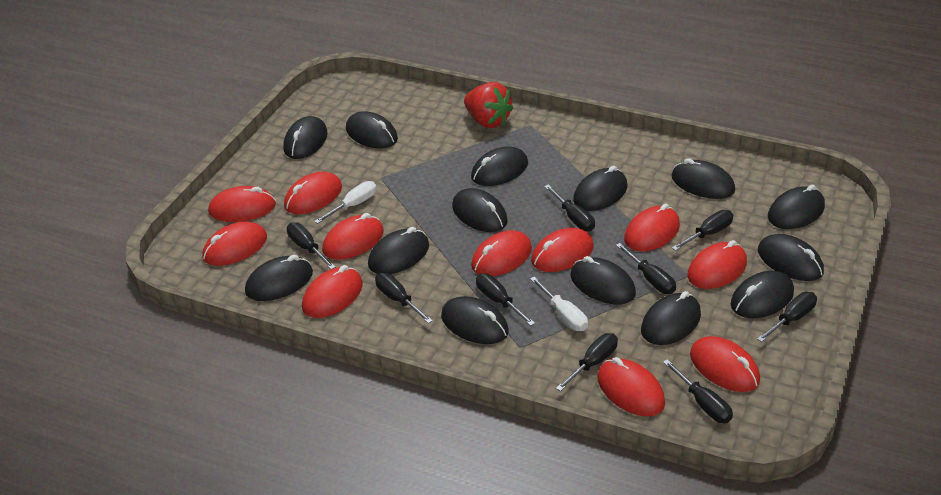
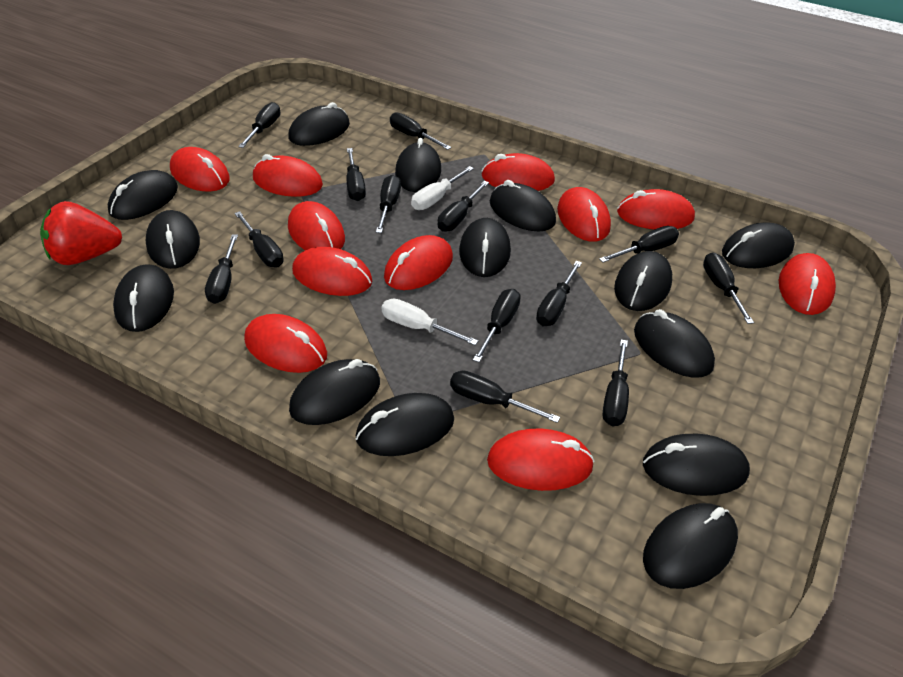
black screwdriver: 9 -> 13

